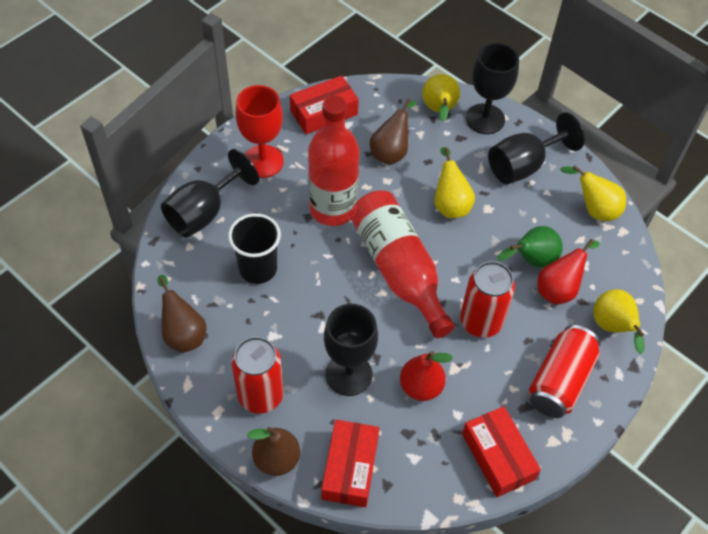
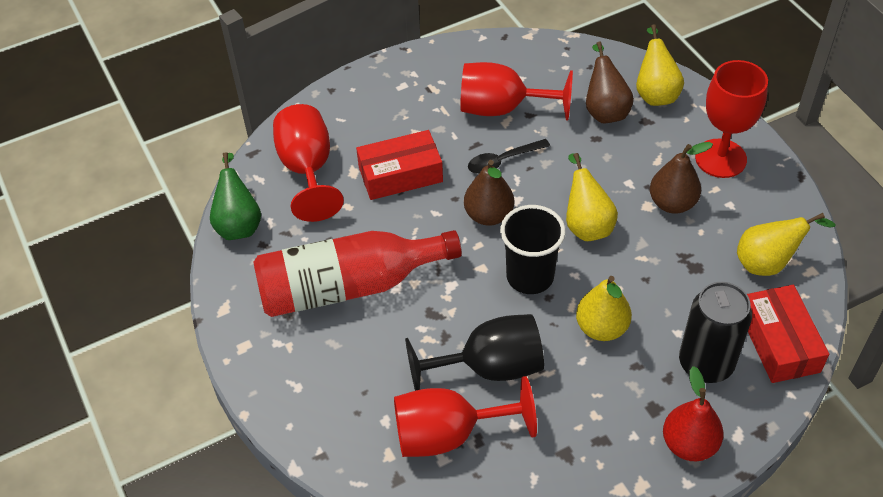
black can: 0 -> 1
black goblet: 4 -> 1
black spoon: 0 -> 1
red bottle: 2 -> 1
red box: 3 -> 2
red can: 3 -> 0
red goblet: 1 -> 4
red pear: 2 -> 1

